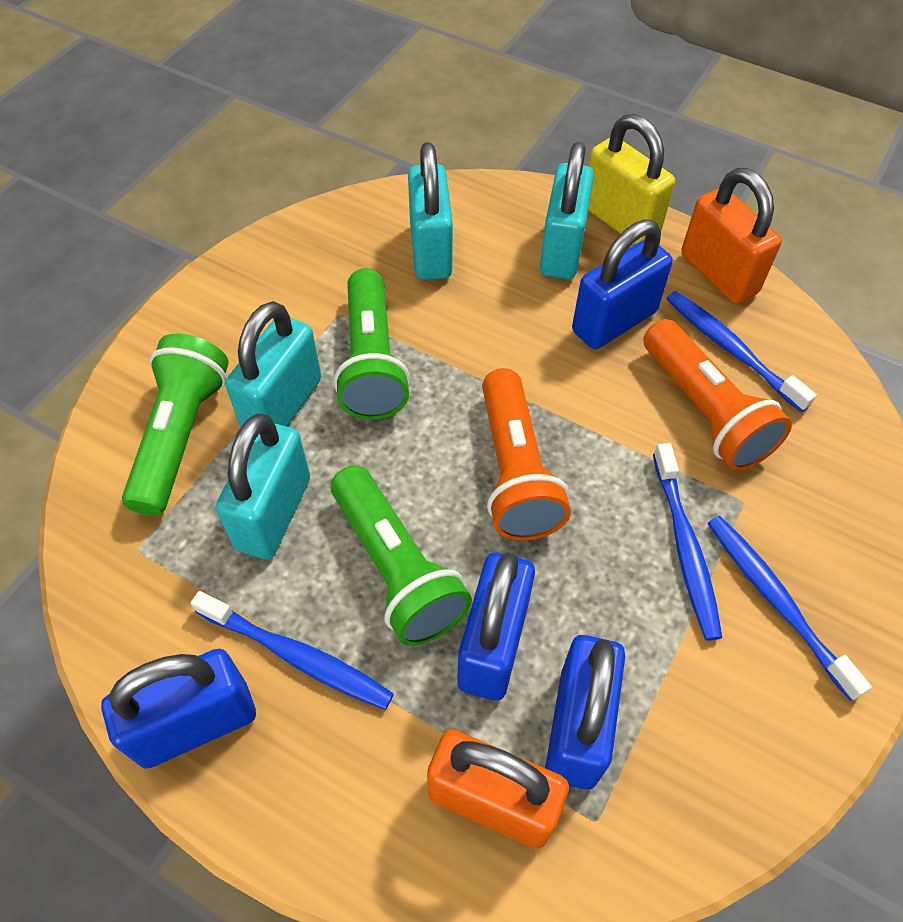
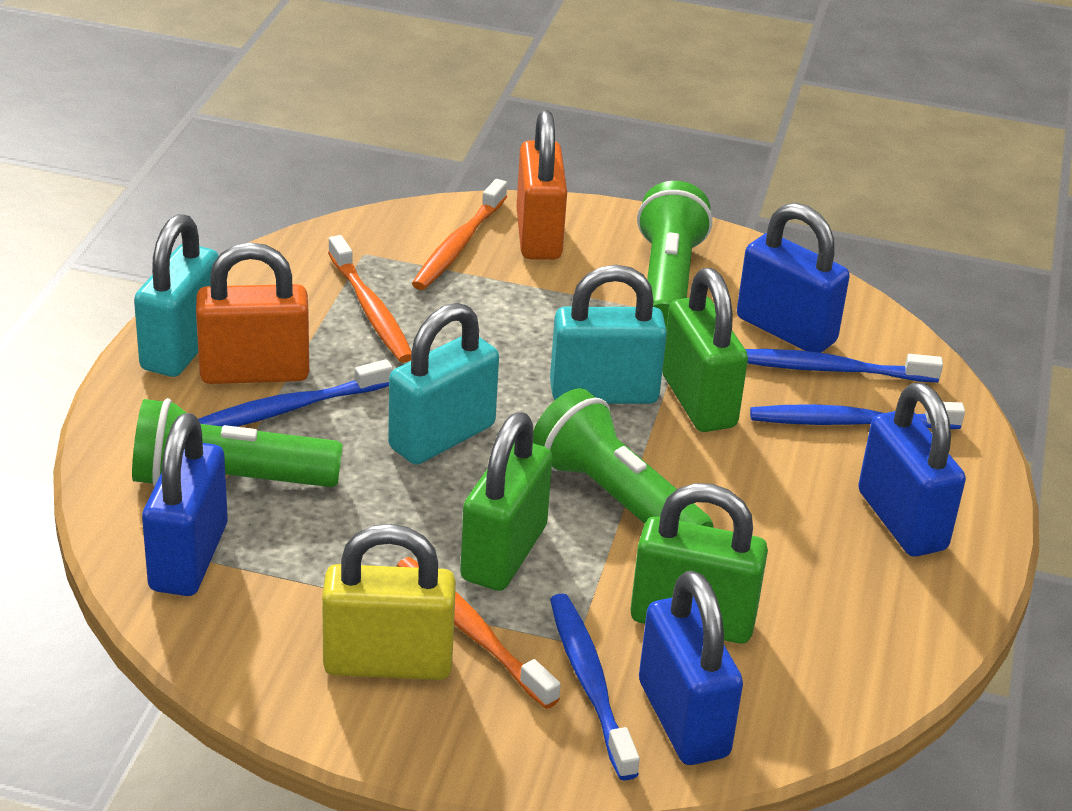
green padlock: 0 -> 3
orange flashlight: 2 -> 0
orange toothbrush: 0 -> 3
turquoise padlock: 4 -> 3

